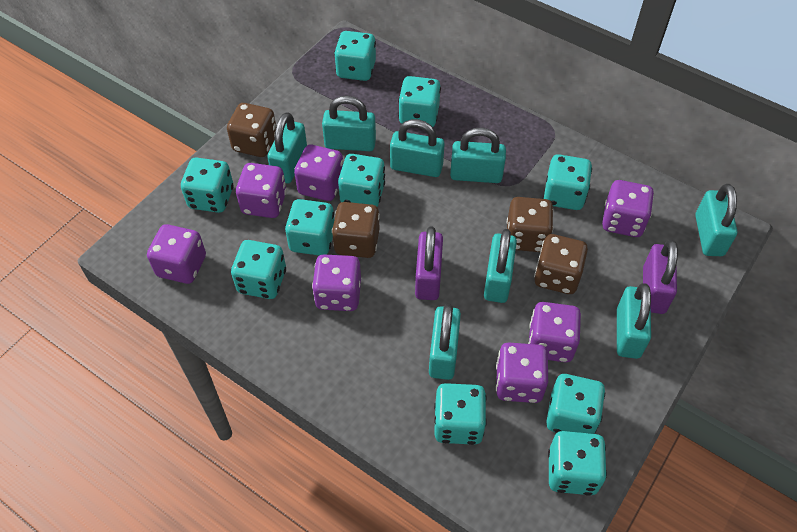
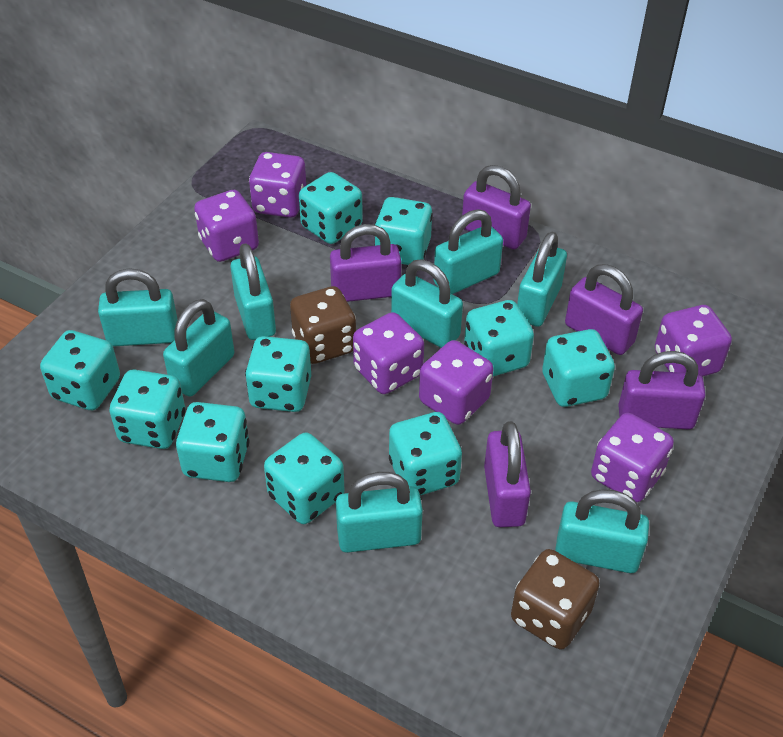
brown dice: 4 -> 2
purple dice: 7 -> 6
purple padlock: 2 -> 5

